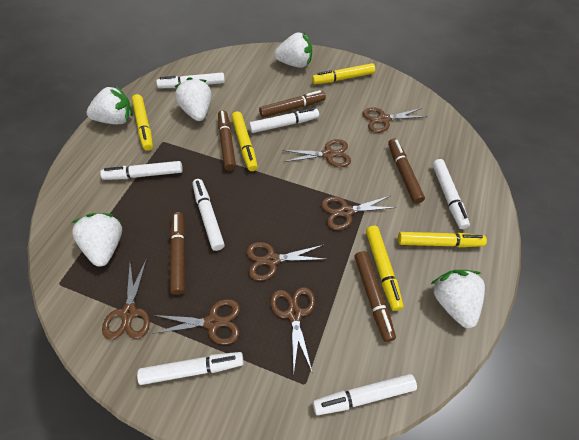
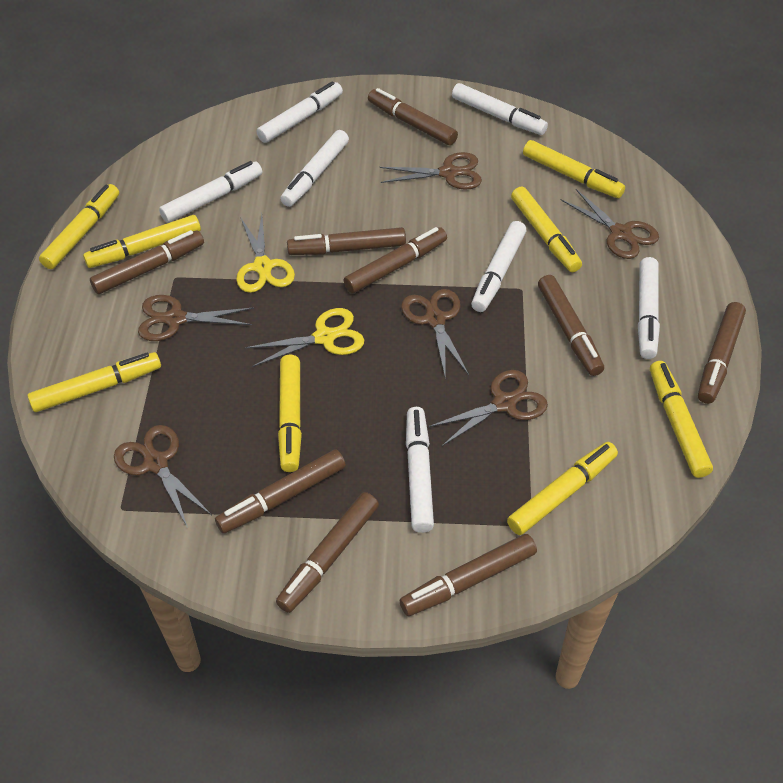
brown marker: 5 -> 9
brown scissors: 7 -> 6
white strawberry: 5 -> 0
yellow marker: 5 -> 8
yellow scissors: 0 -> 2

